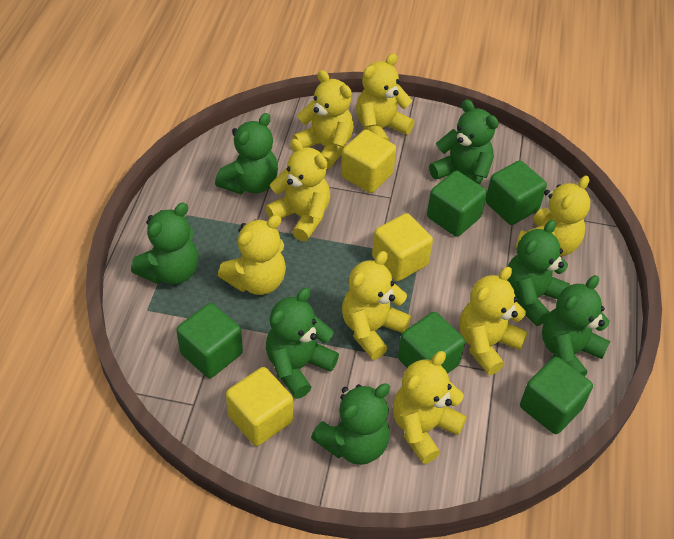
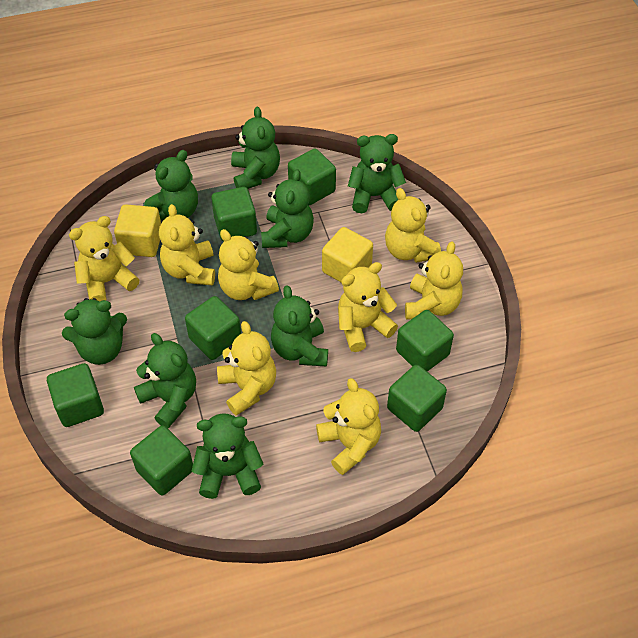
green cube: 5 -> 7
green teddy bear: 7 -> 8
yellow cube: 3 -> 2

